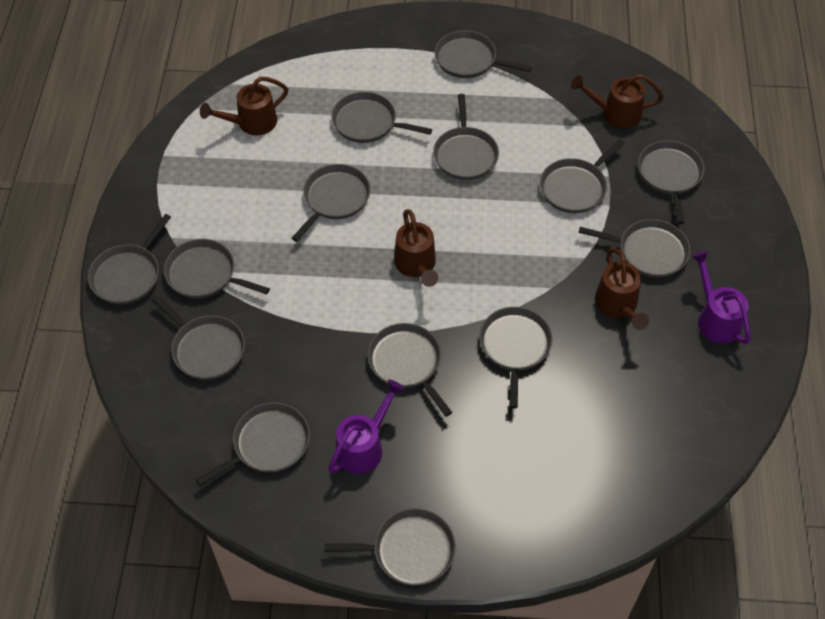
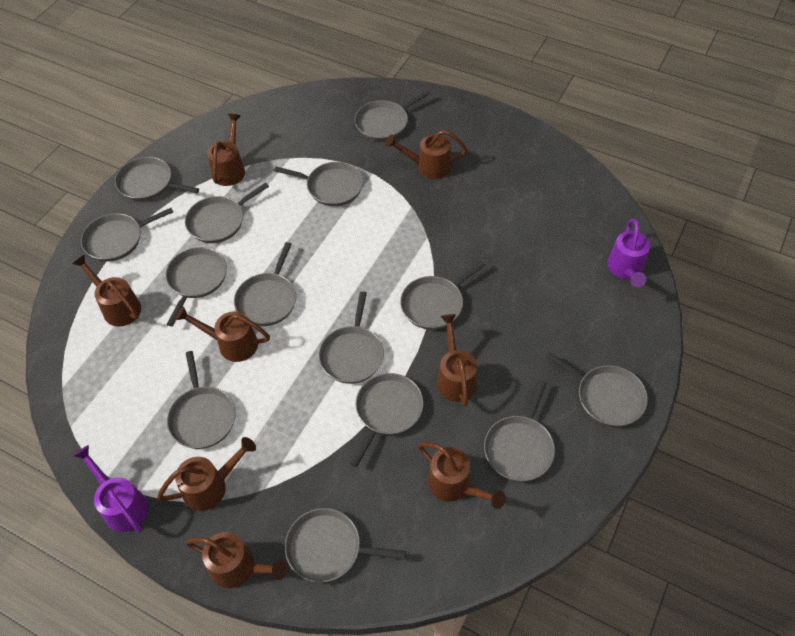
brown watering can: 4 -> 8

